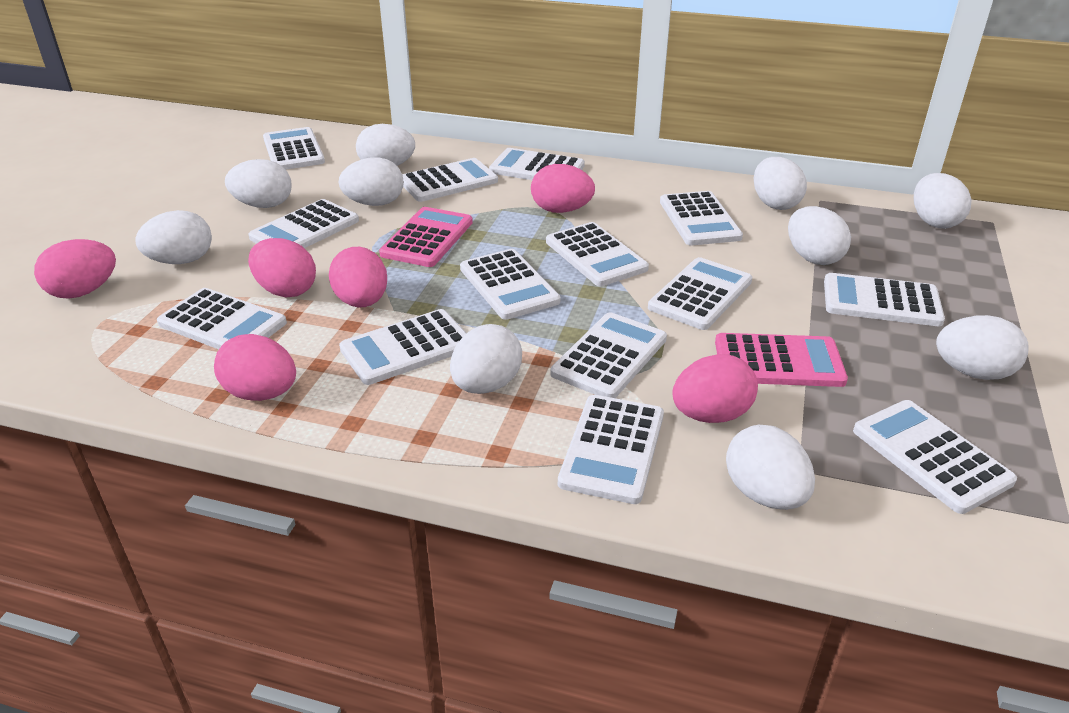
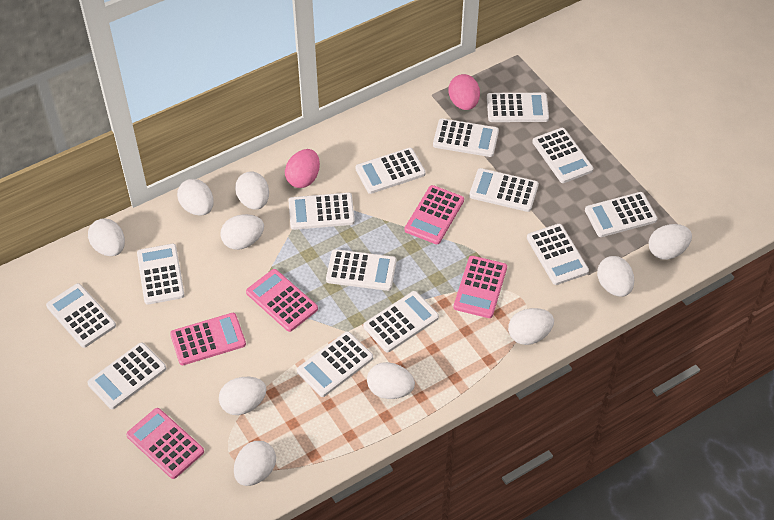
pink calculator: 2 -> 5
pink egg: 6 -> 2

